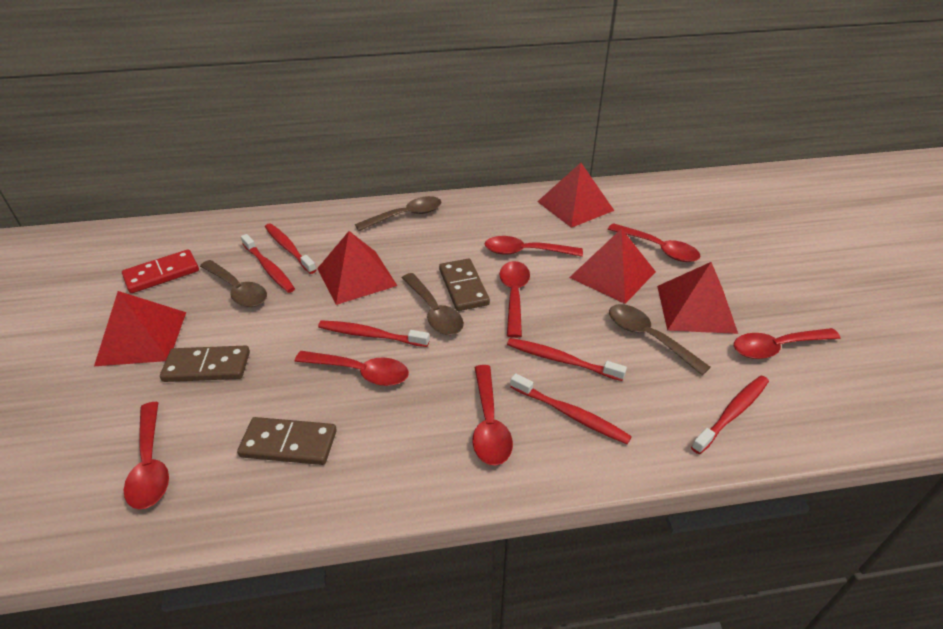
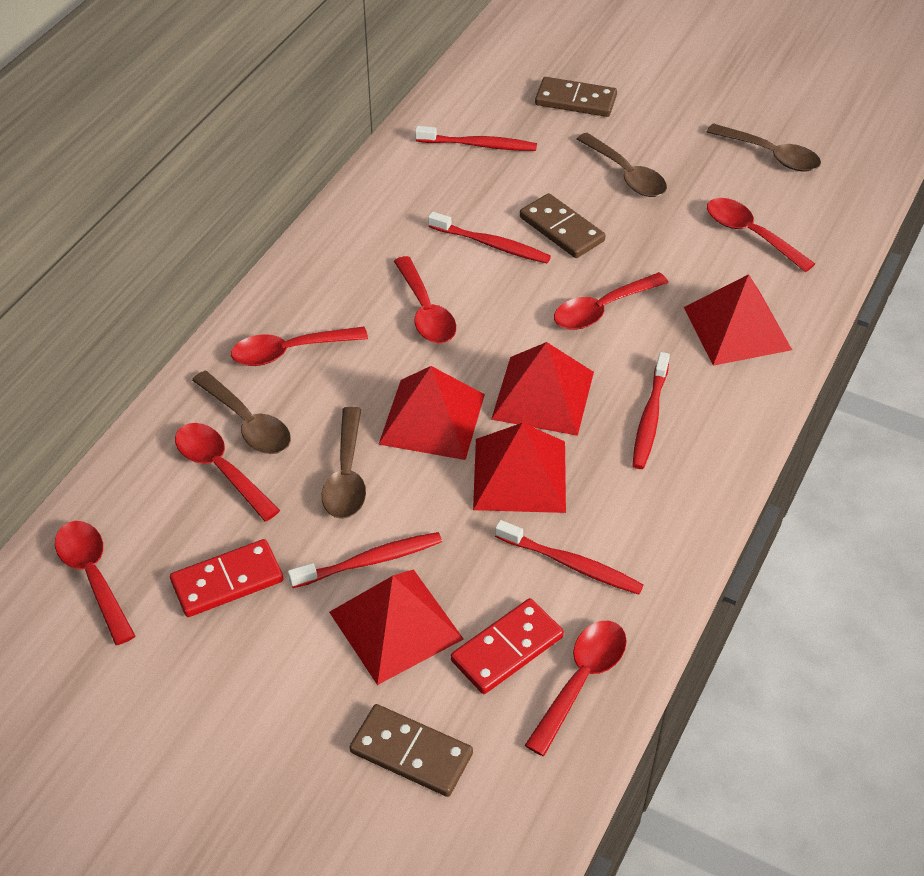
red domino: 1 -> 2
red toothbrush: 6 -> 5

